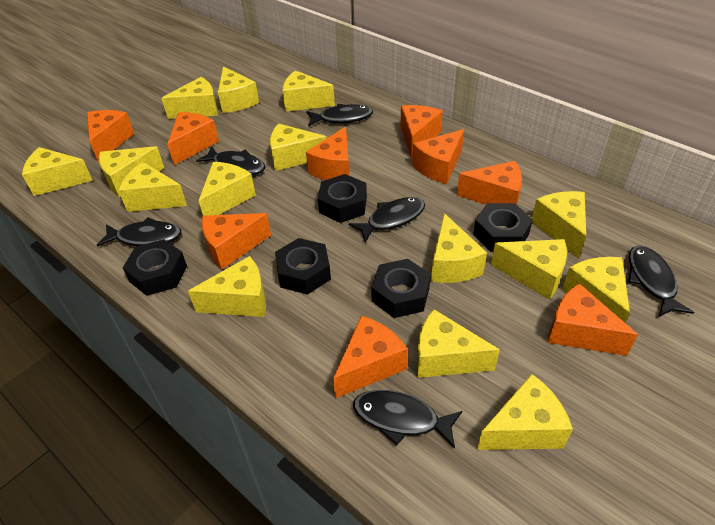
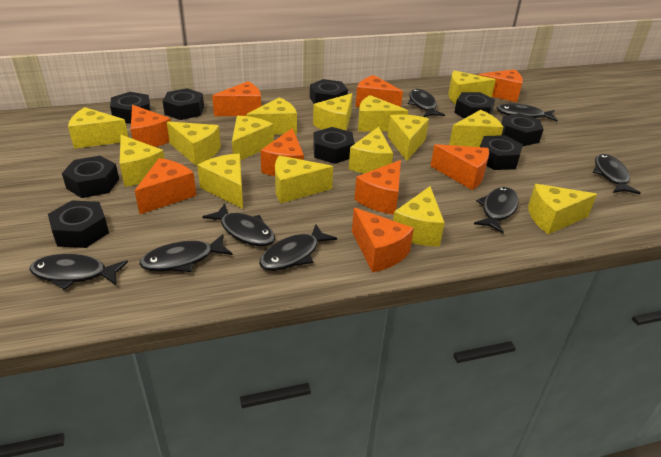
black fish: 6 -> 8
black nut: 5 -> 9

